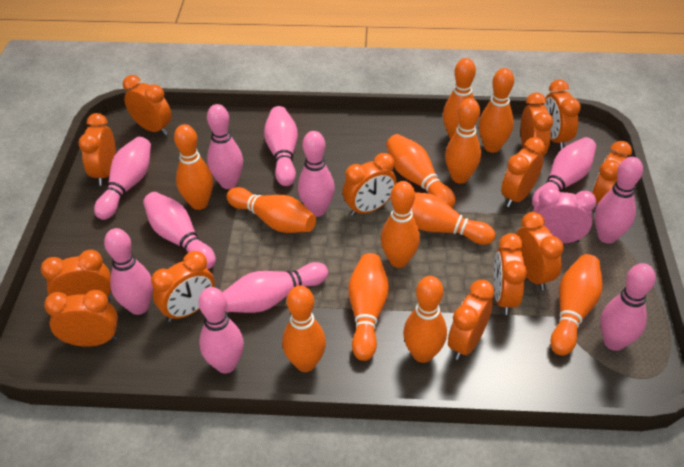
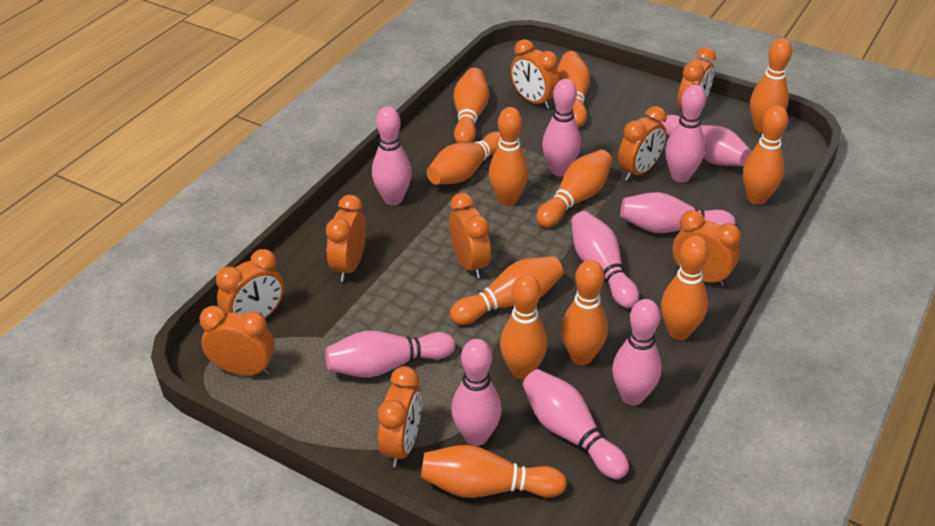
orange clock: 13 -> 9
pink bowling pin: 11 -> 10
pink clock: 1 -> 0

